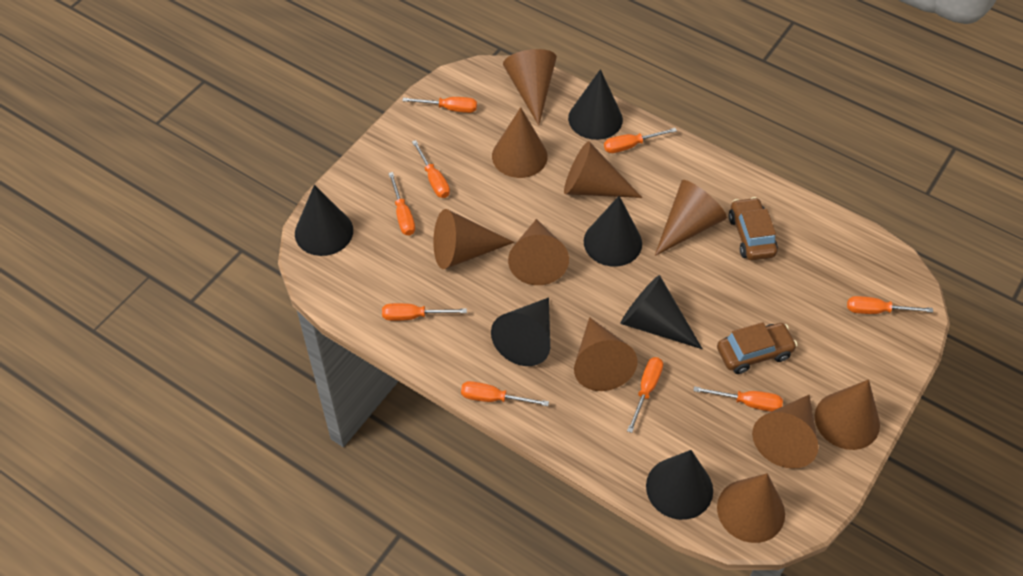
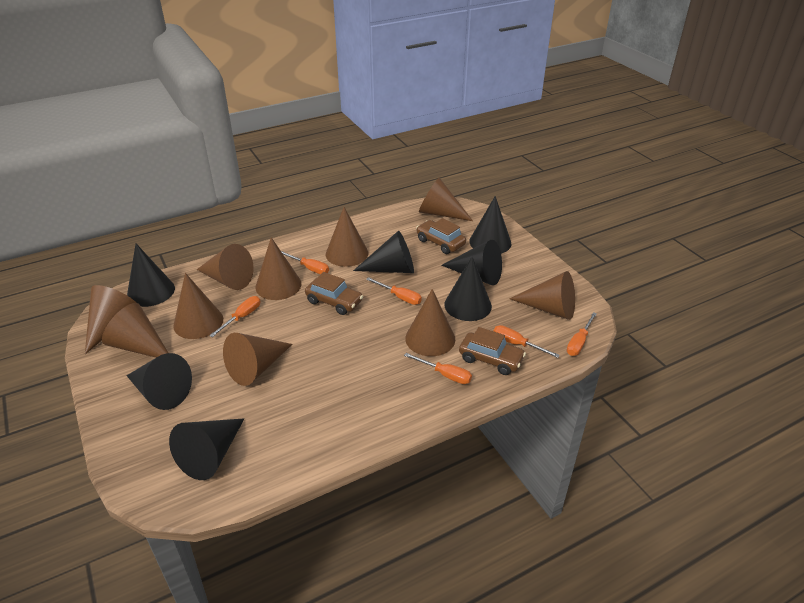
black cone: 6 -> 7
brown car: 2 -> 3
orange screwdriver: 9 -> 6

